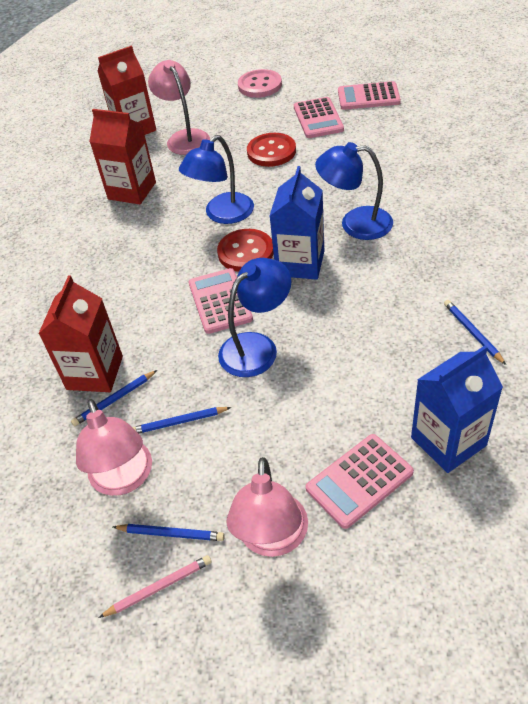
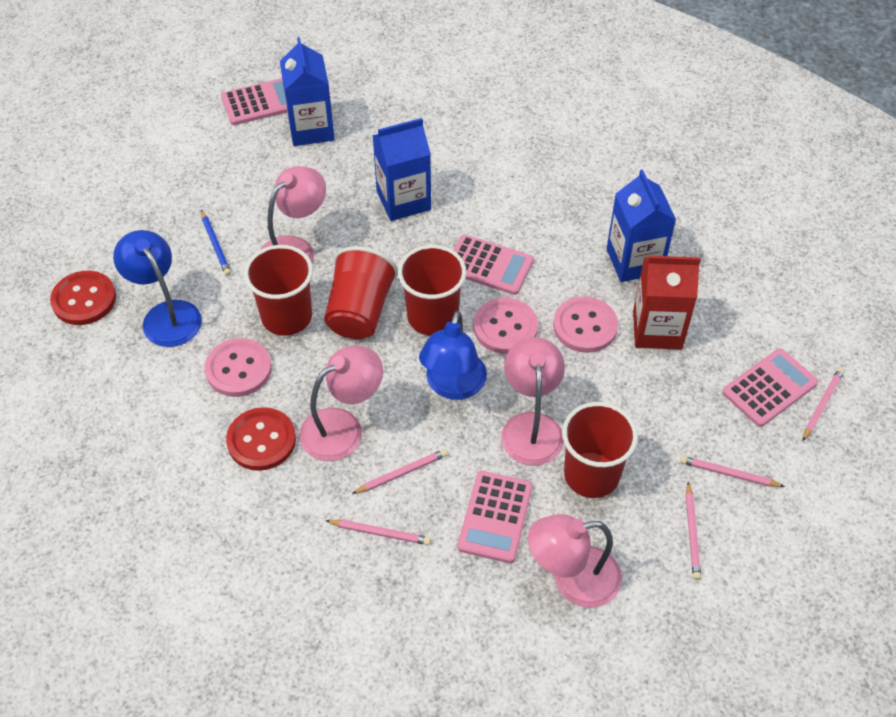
blue carton: 2 -> 3
blue lamp: 3 -> 2
blue pencil: 4 -> 1
pink button: 1 -> 3
pink lamp: 3 -> 4
pink pencil: 1 -> 5
red carton: 3 -> 1
red cup: 0 -> 4

